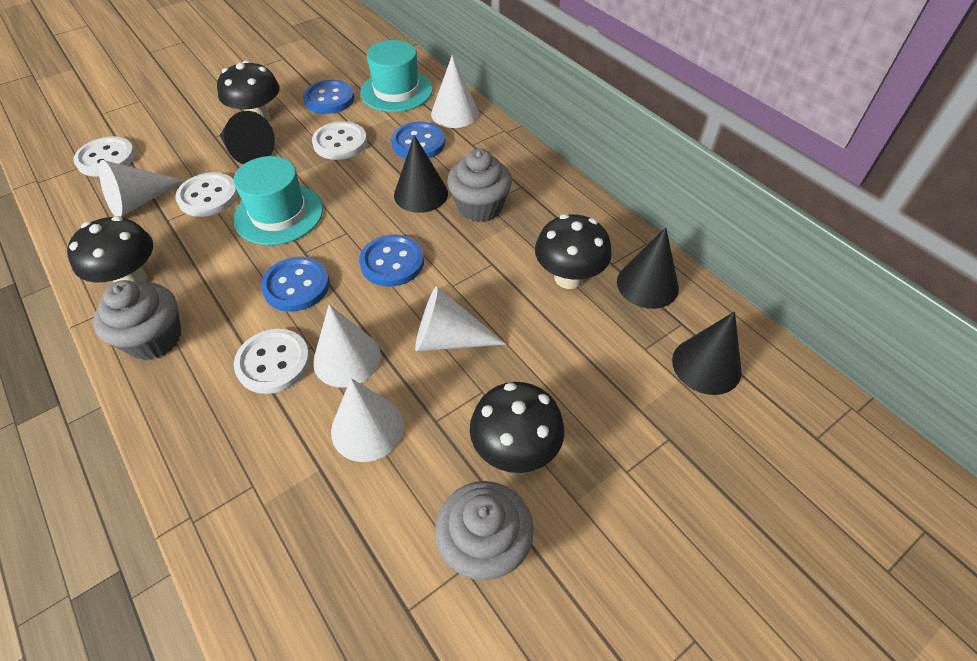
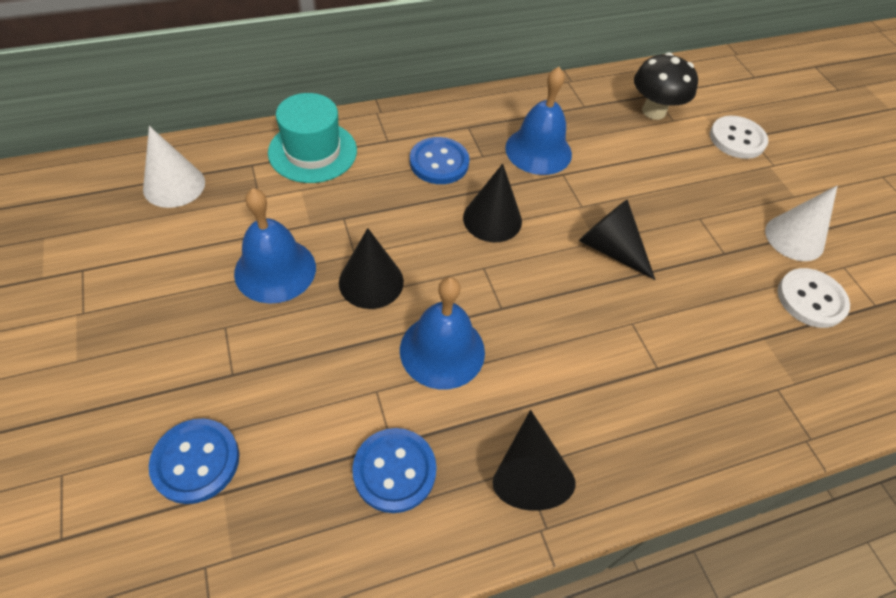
black mushroom: 4 -> 1
blue bell: 0 -> 3
blue button: 4 -> 3
grey cupcake: 3 -> 0
turquoise hat: 2 -> 1
white button: 4 -> 2
white cone: 5 -> 2

